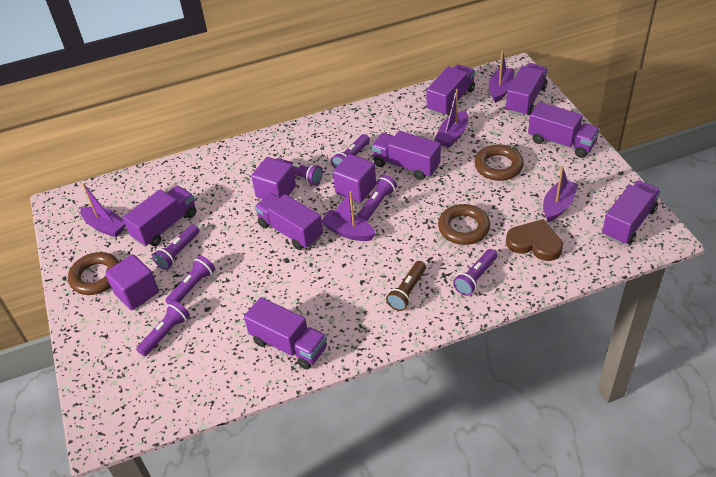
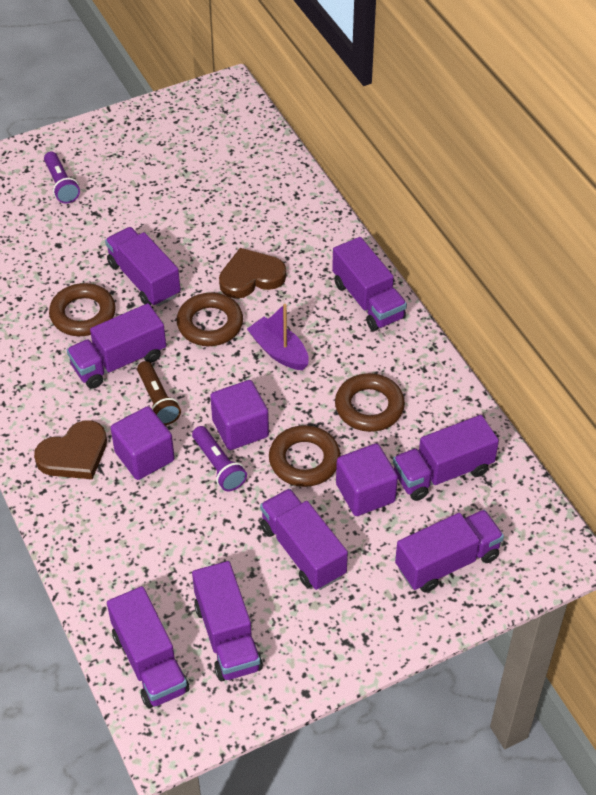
brown heart: 1 -> 2
brown ring: 3 -> 4
purple boat: 5 -> 1
purple flashlight: 7 -> 2

